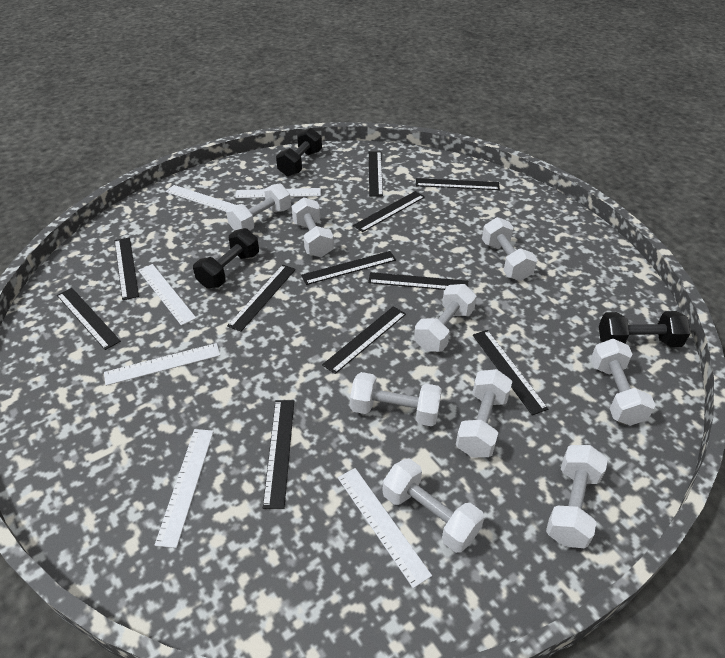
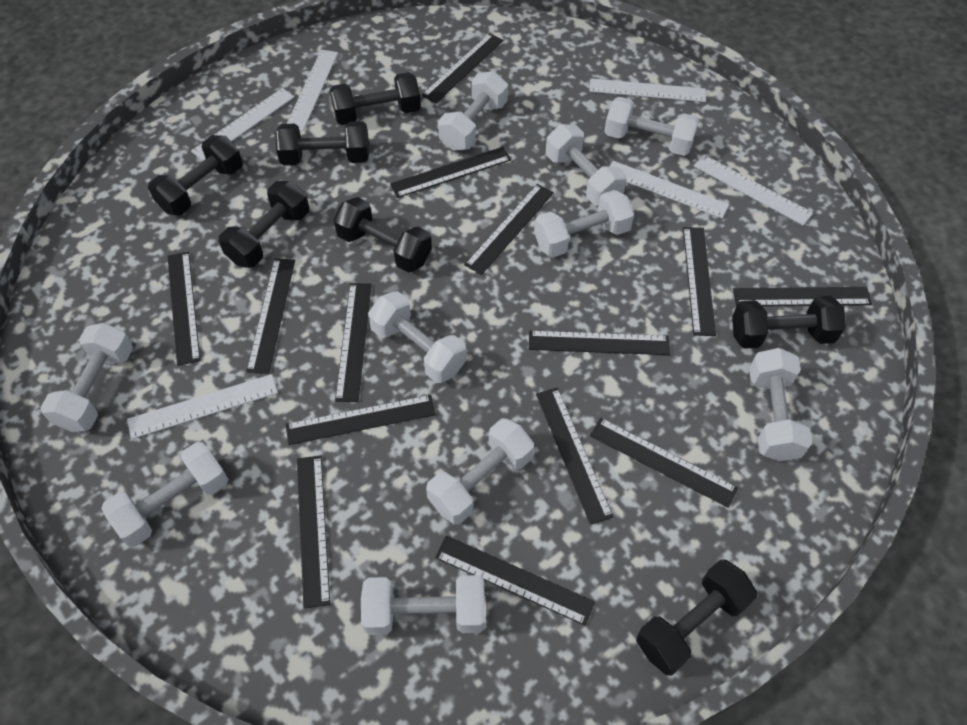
black dumbbell: 3 -> 7
black ruler: 11 -> 14
white dumbbell: 9 -> 10

